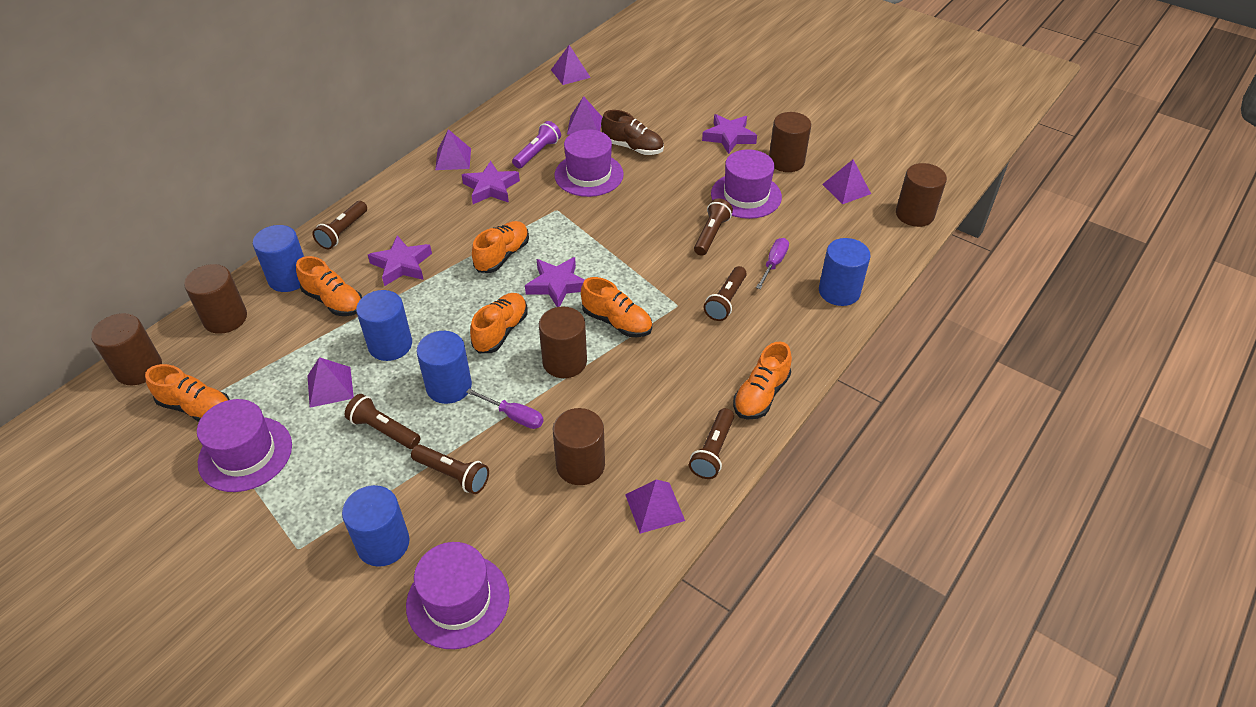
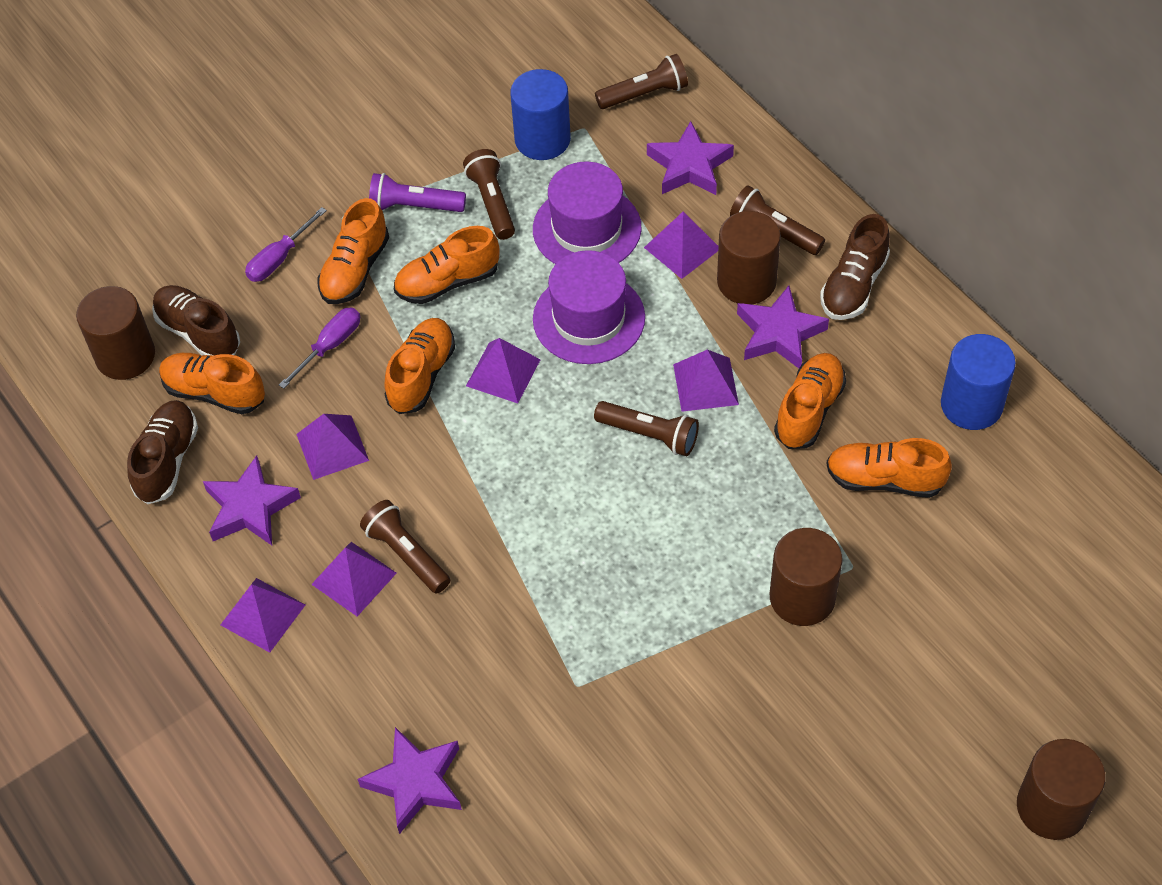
blue cylinder: 5 -> 2
brown cylinder: 6 -> 4
brown flashlight: 6 -> 5
brown shoe: 1 -> 3
purple hat: 4 -> 2

